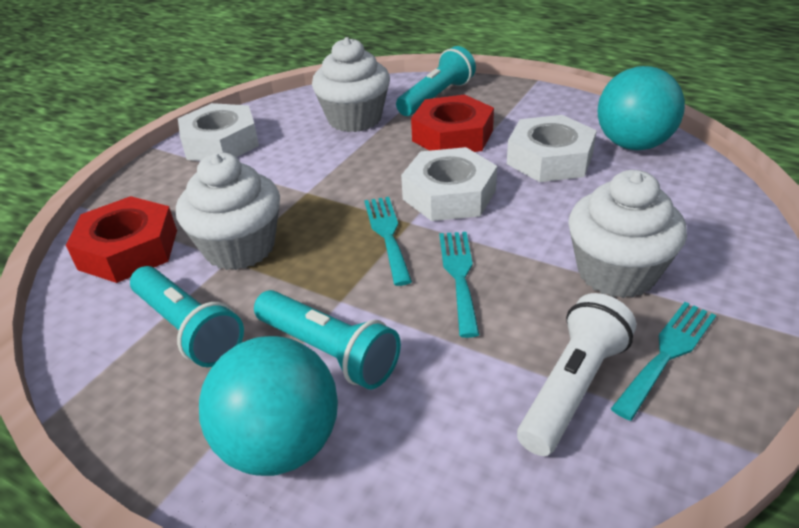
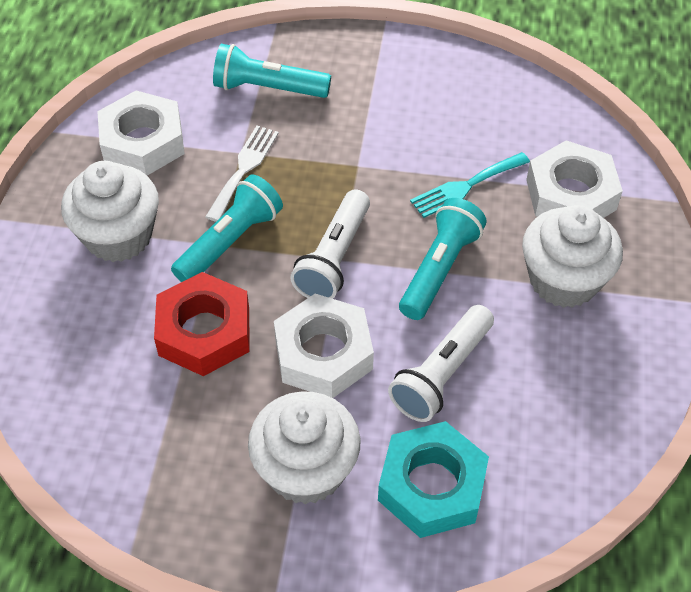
red nut: 2 -> 1
turquoise ball: 2 -> 0
turquoise fork: 3 -> 1
turquoise nut: 0 -> 1
white flashlight: 1 -> 2
white fork: 0 -> 1

